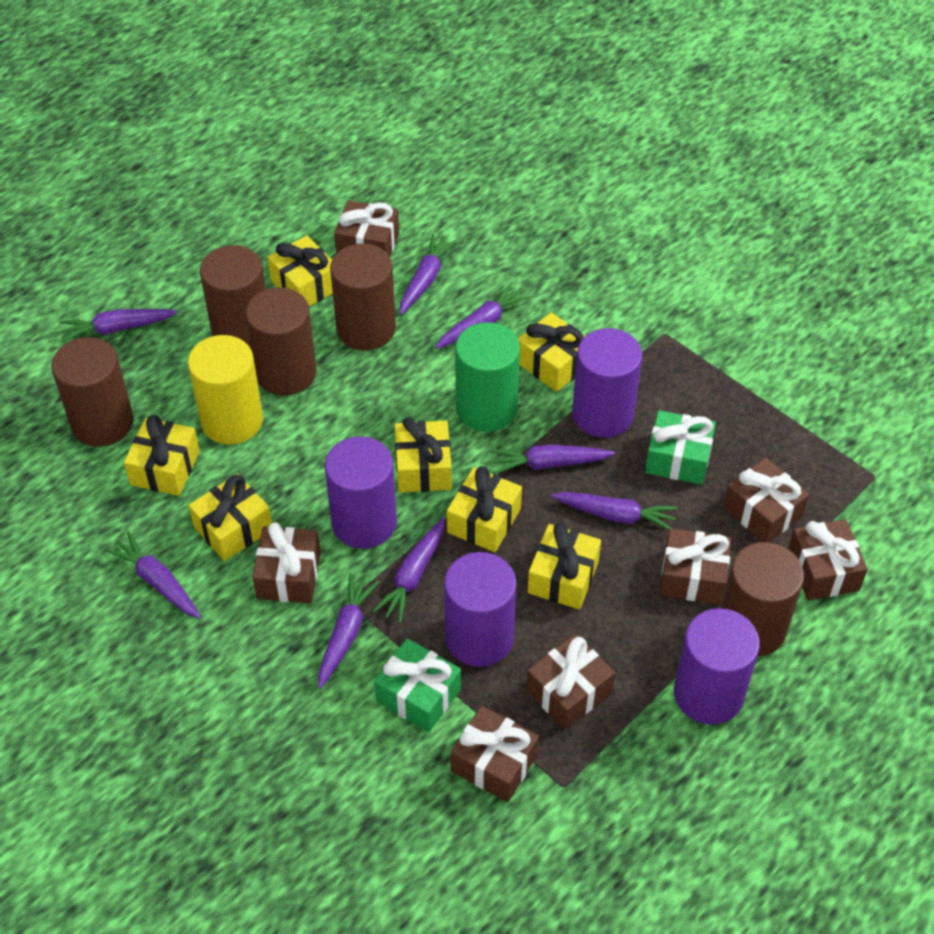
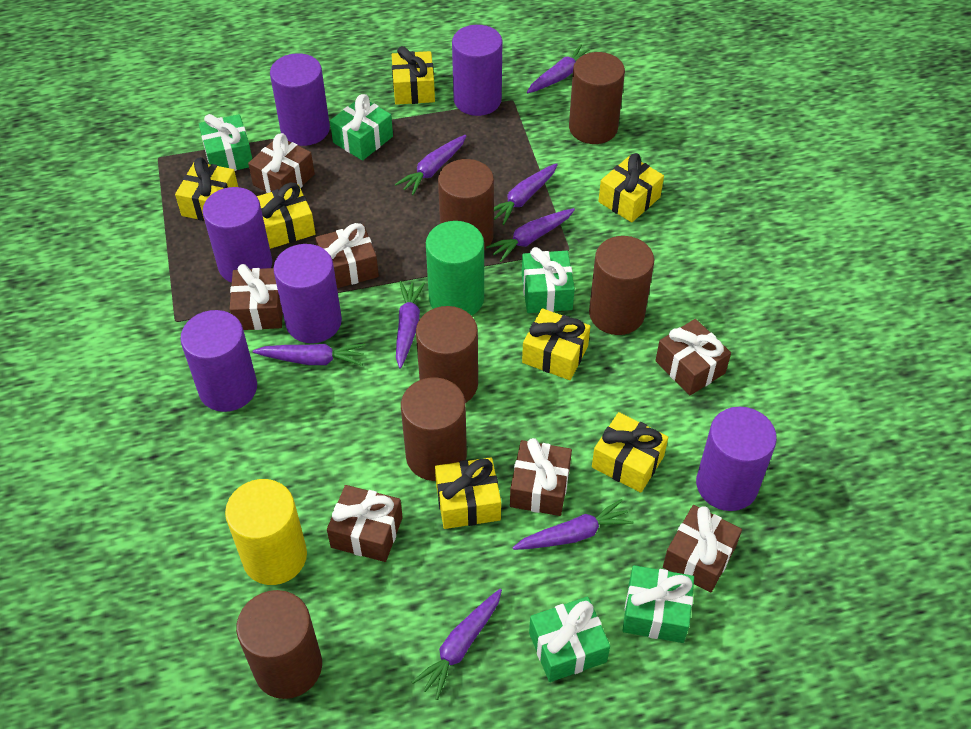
brown cylinder: 5 -> 6
green gift: 2 -> 5
purple cylinder: 4 -> 6

